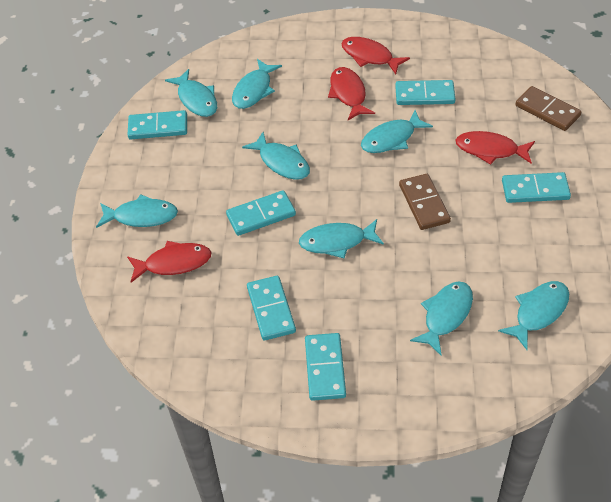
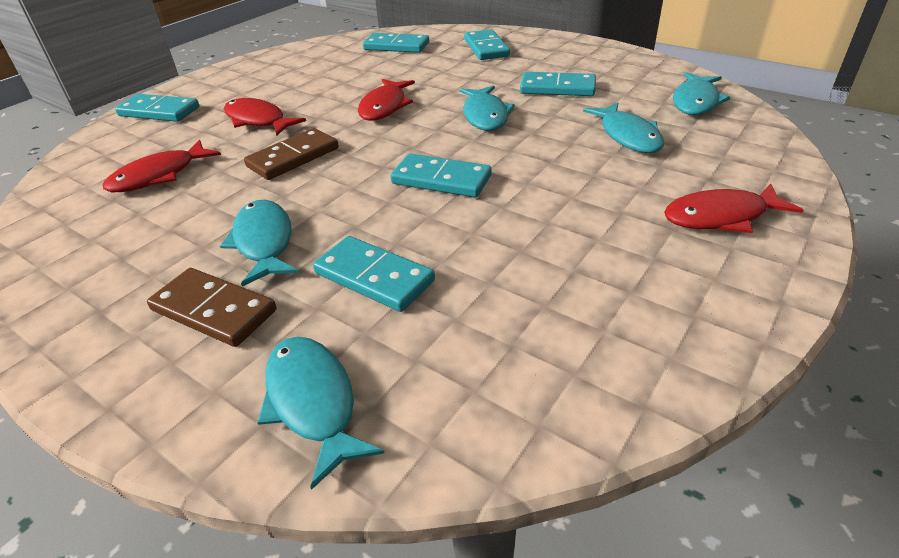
turquoise fish: 8 -> 5

